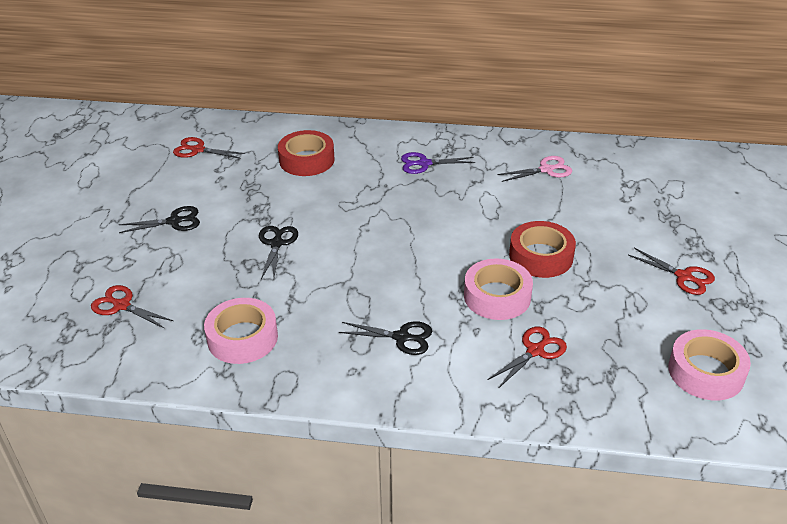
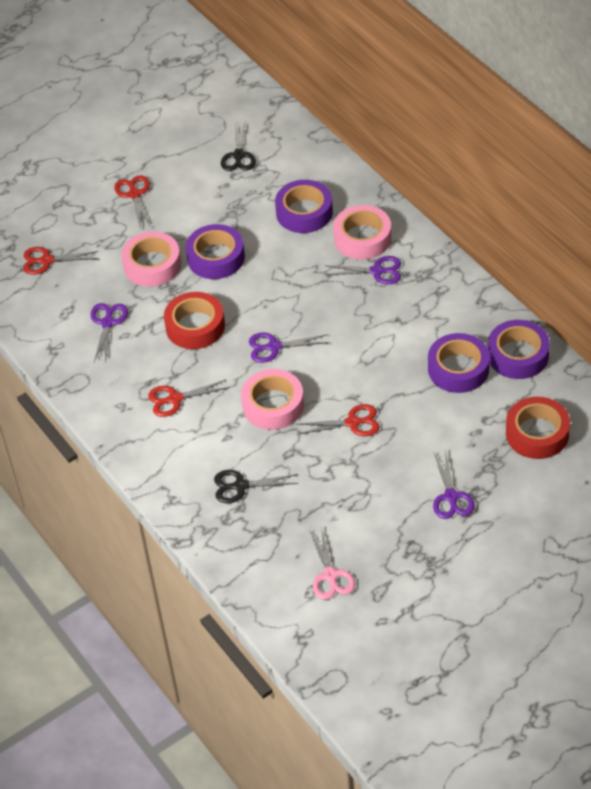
black scissors: 3 -> 2
purple scissors: 1 -> 4
purple tape: 0 -> 4

